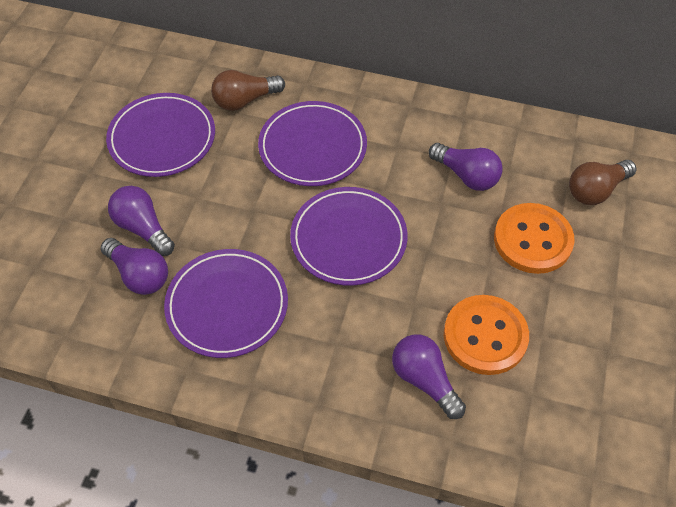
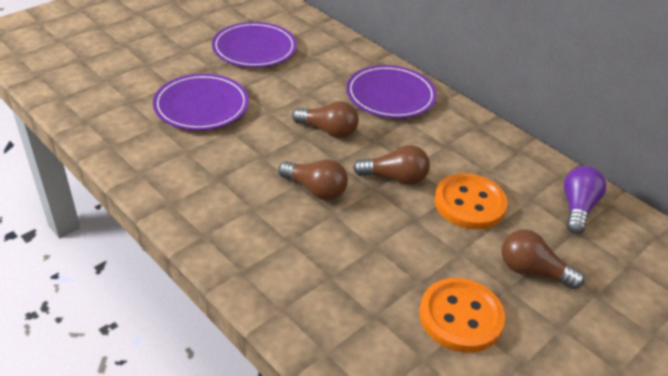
brown light bulb: 2 -> 4
purple light bulb: 4 -> 1
purple plate: 4 -> 3

